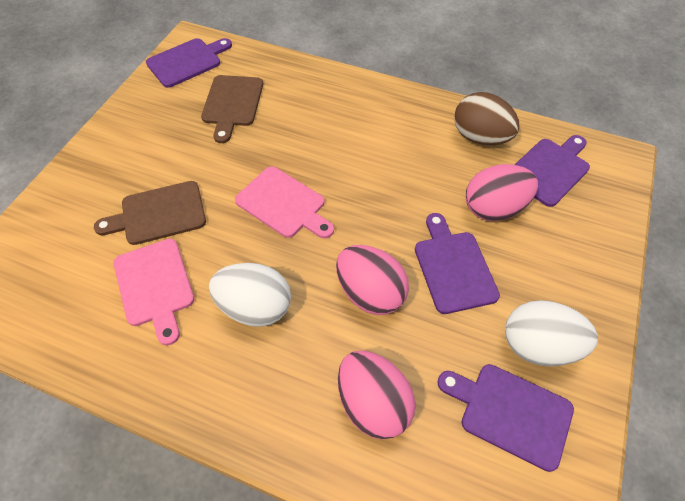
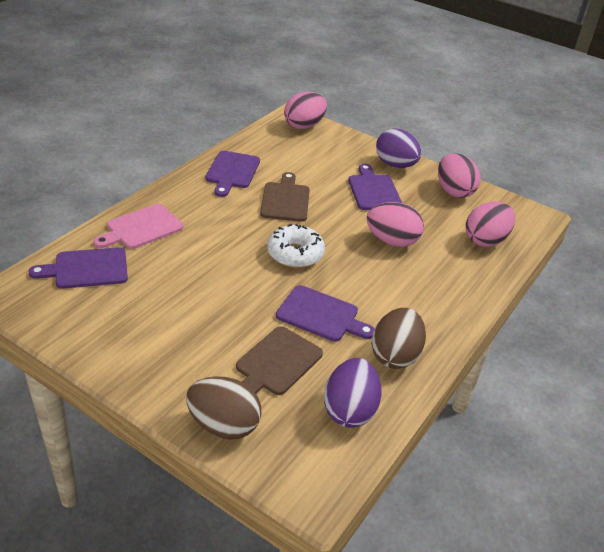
brown egg: 1 -> 2
pink cutting board: 2 -> 1
pink egg: 3 -> 4
purple egg: 0 -> 2
white donut: 0 -> 1
white egg: 2 -> 0

